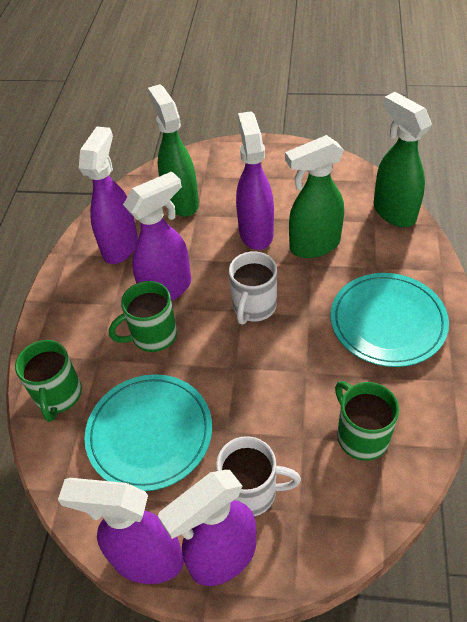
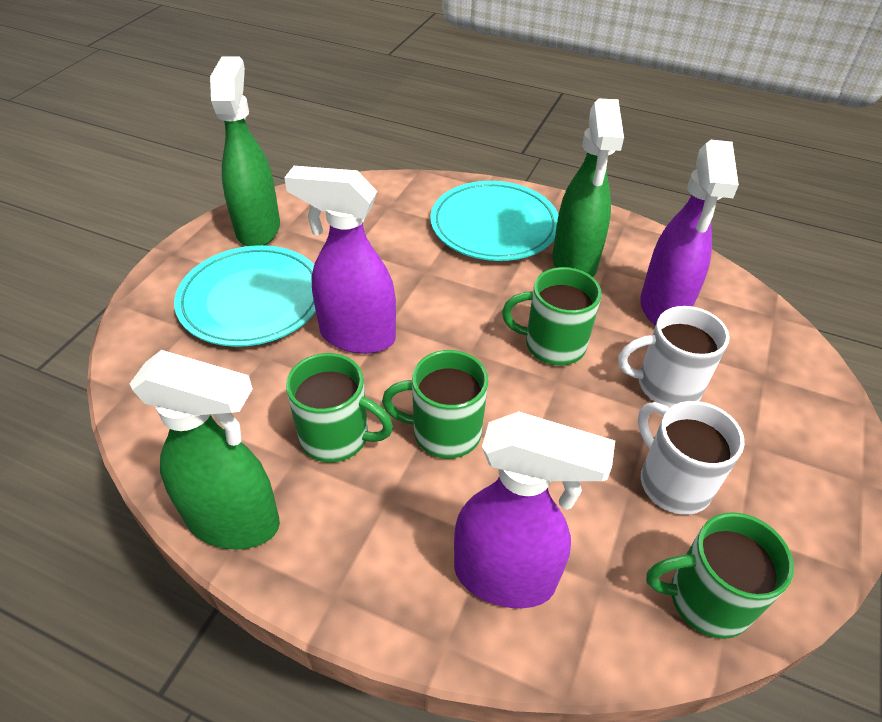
green mug: 3 -> 4
purple spray bottle: 5 -> 3

